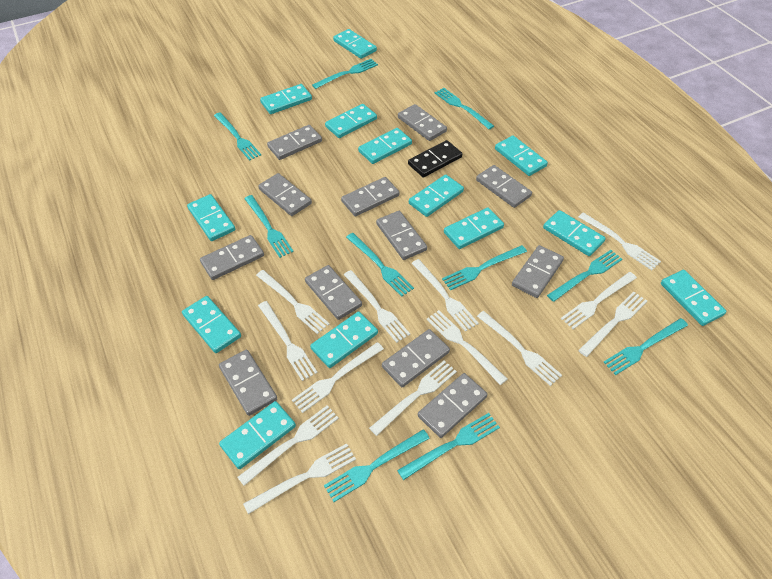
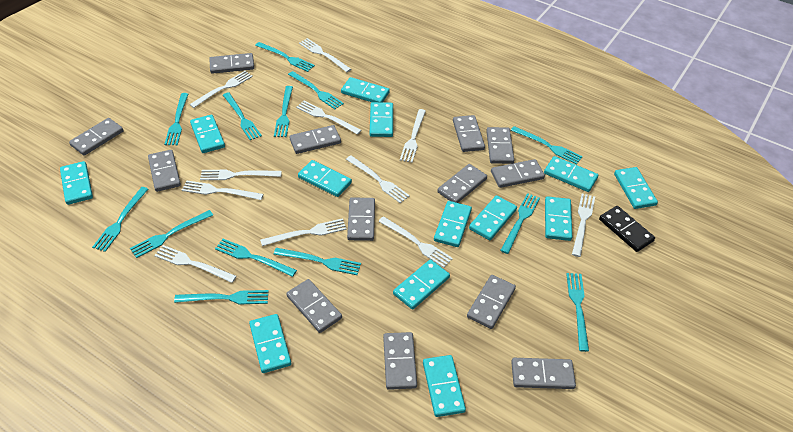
grey domino: 12 -> 13
turquoise fork: 10 -> 13
white fork: 13 -> 11

